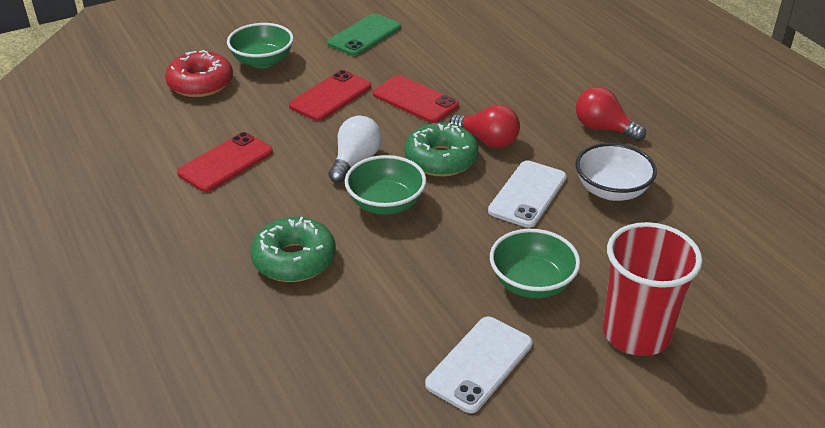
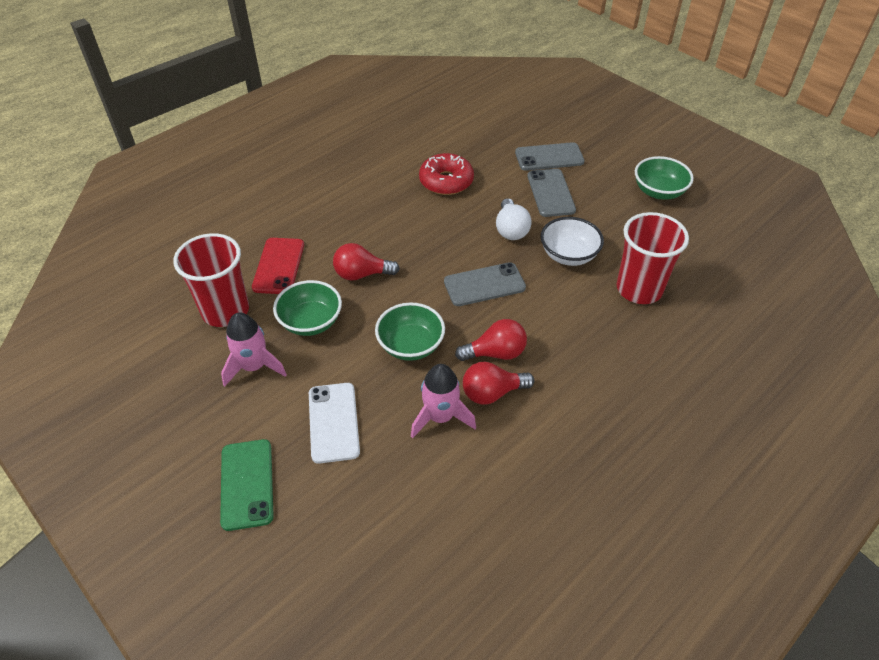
green donut: 2 -> 0
grey phone: 0 -> 3
pink rocket: 0 -> 2
red cup: 1 -> 2
red light bulb: 2 -> 3
red phone: 3 -> 1
white phone: 2 -> 1

